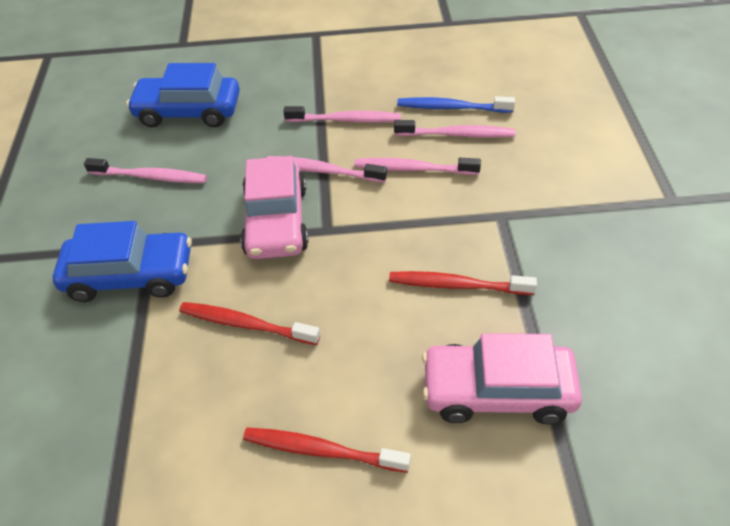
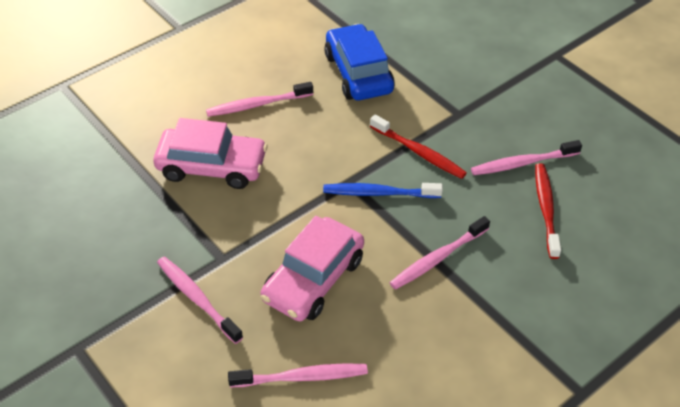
blue car: 2 -> 1
red toothbrush: 3 -> 2

